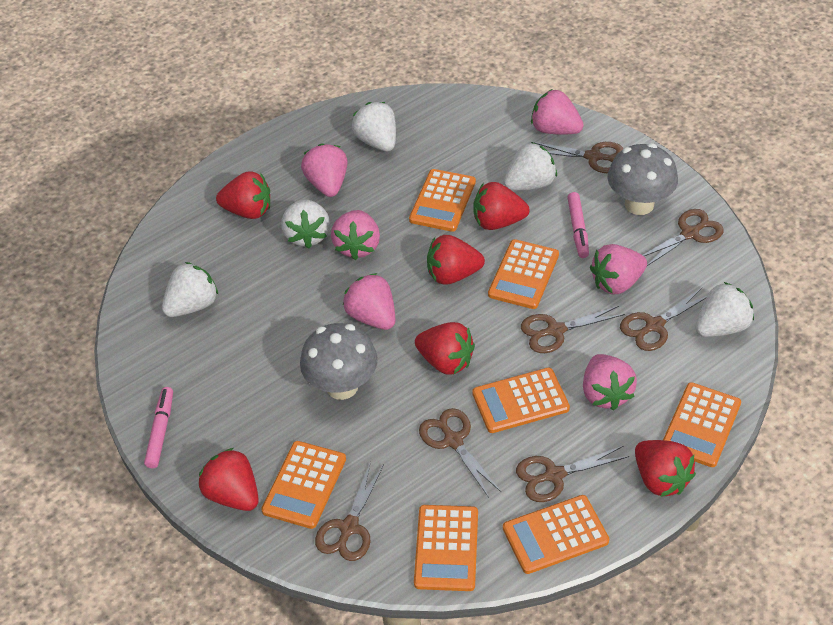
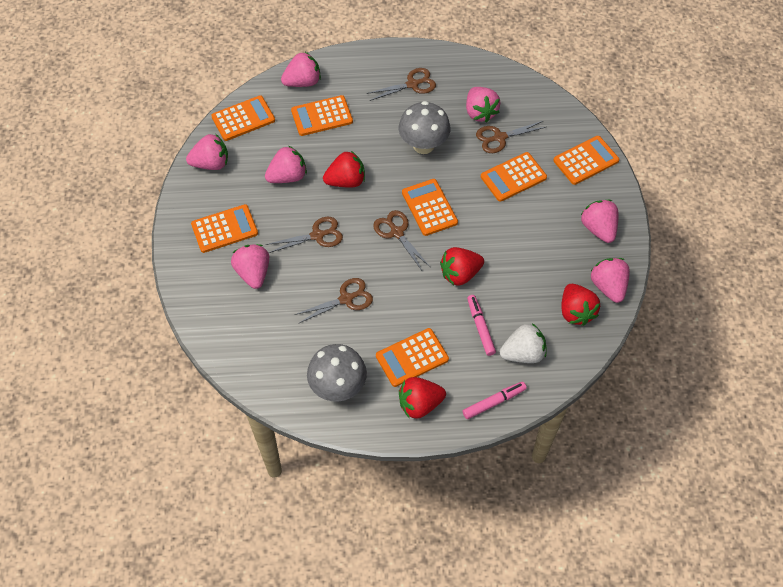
brown scissors: 7 -> 5
pink strawberry: 6 -> 7
red strawberry: 6 -> 4
white strawberry: 5 -> 1

